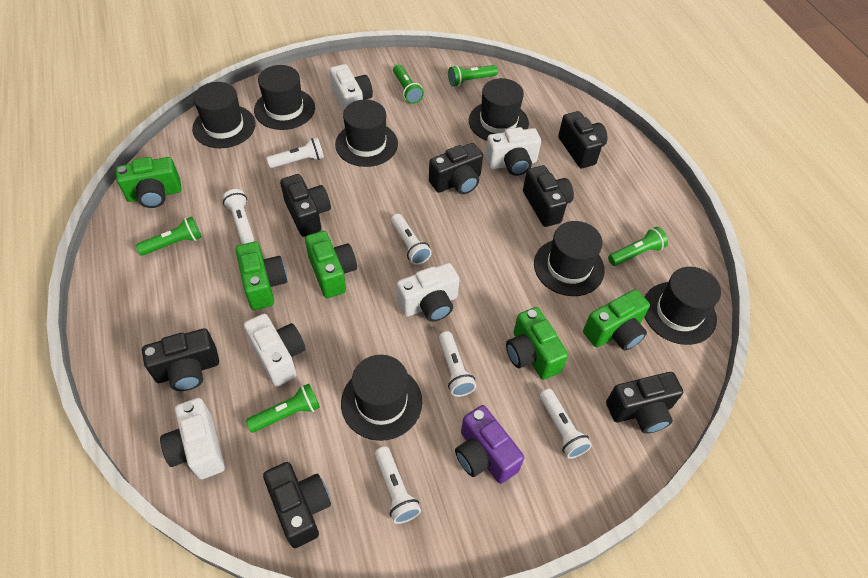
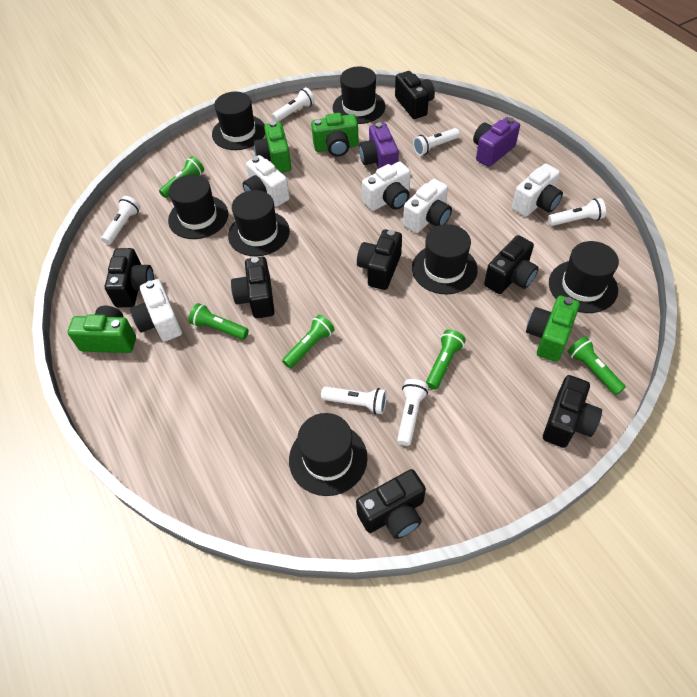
green camera: 5 -> 4
purple camera: 1 -> 2

